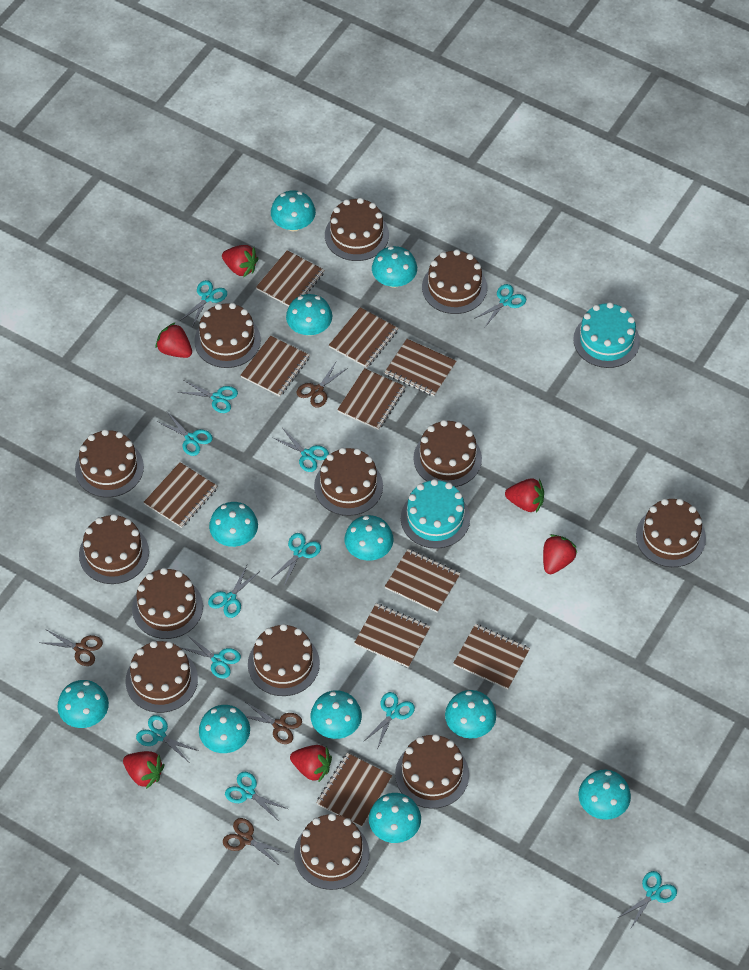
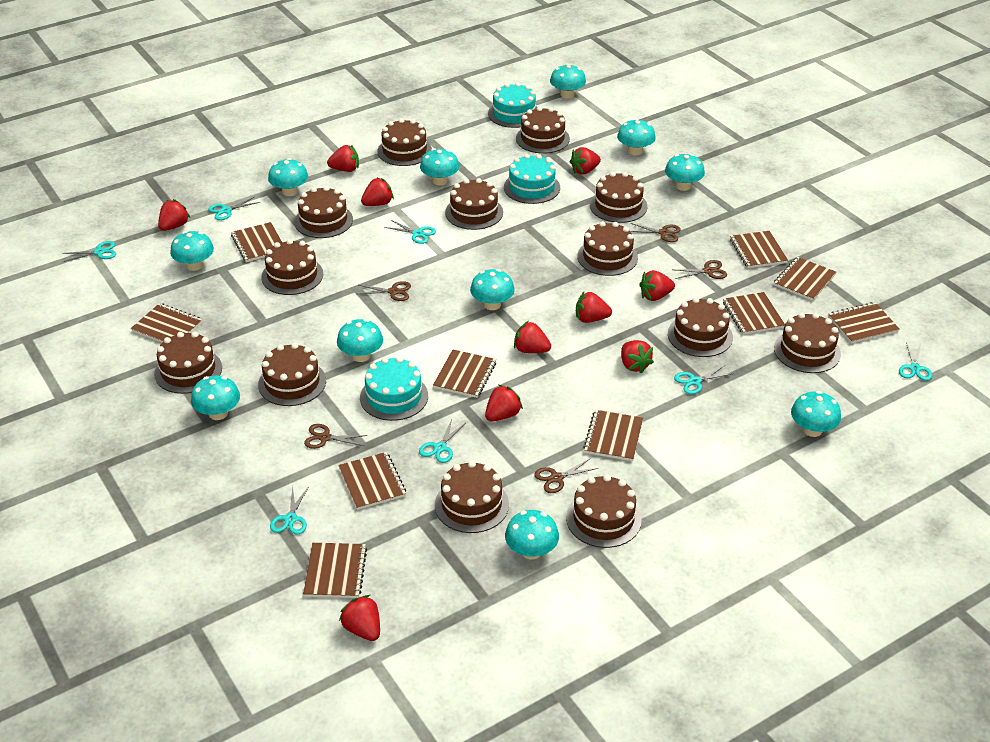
brown scissors: 4 -> 5
red strawberry: 6 -> 10
turquoise cake: 2 -> 3
turquoise scissors: 12 -> 7

